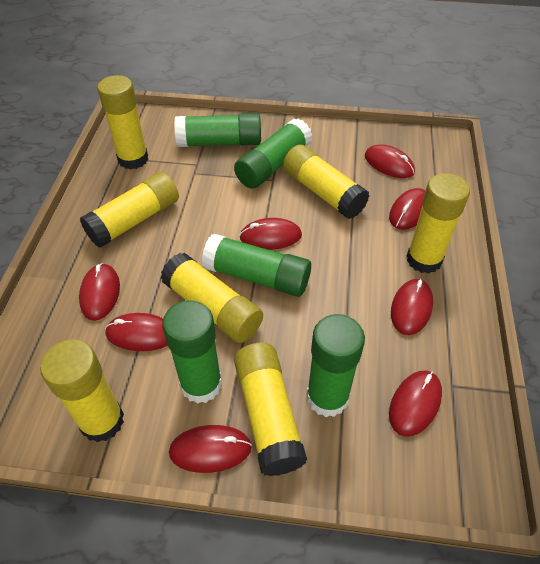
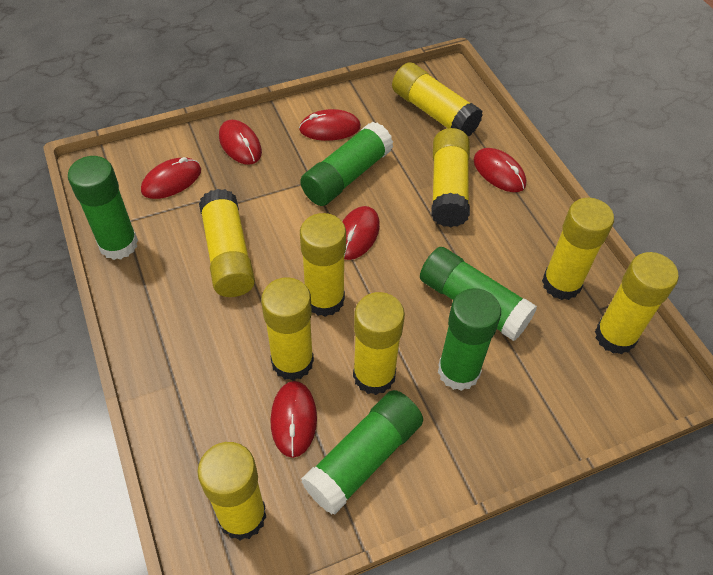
red mouse: 8 -> 6
yellow glue stick: 7 -> 9

